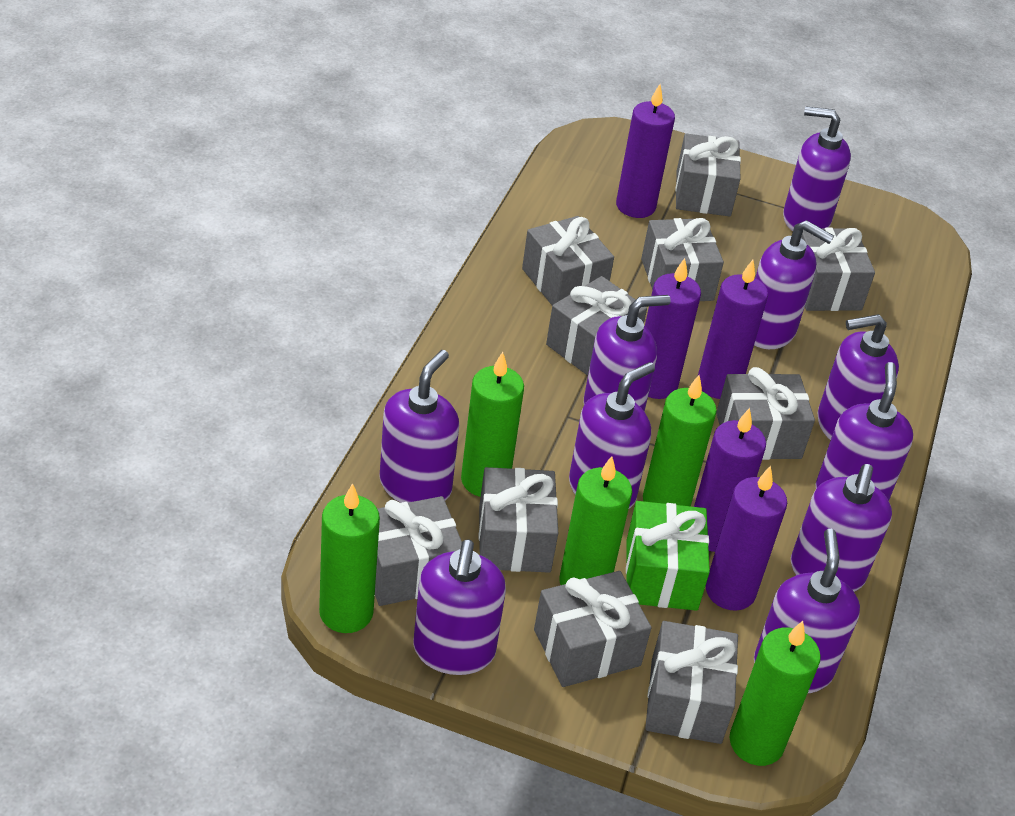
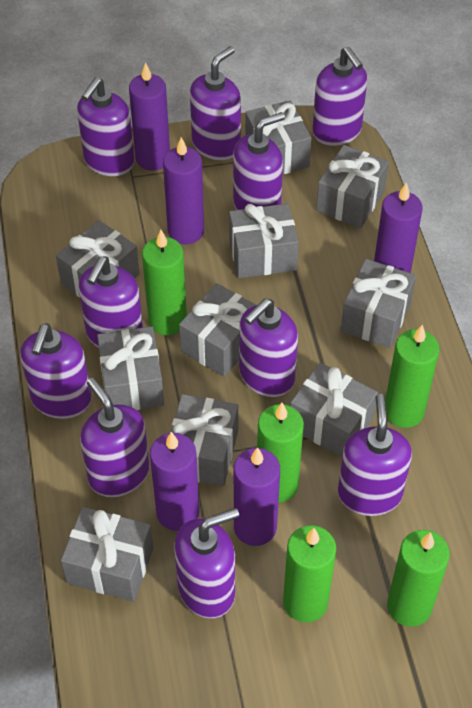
green gift: 1 -> 0

